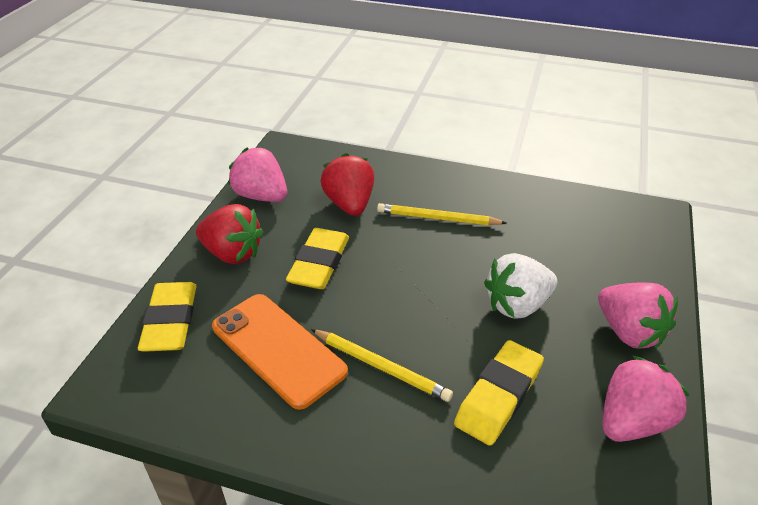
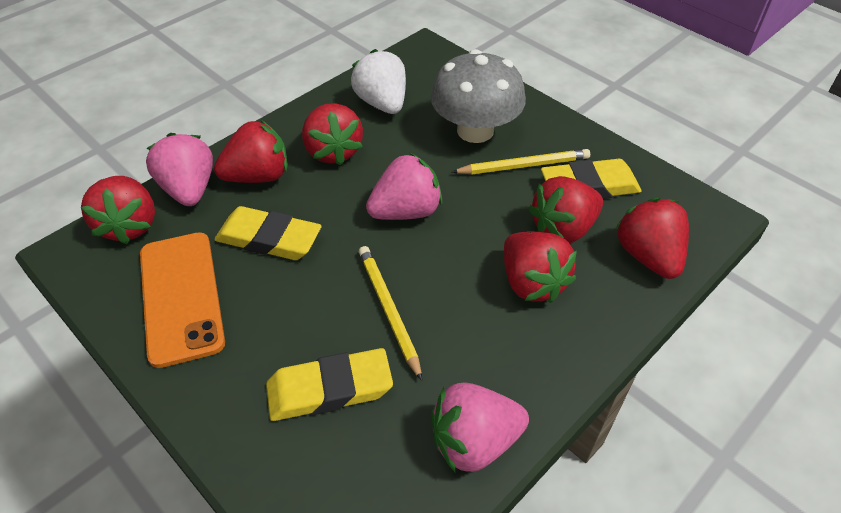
grey mushroom: 0 -> 1
red strawberry: 2 -> 6

